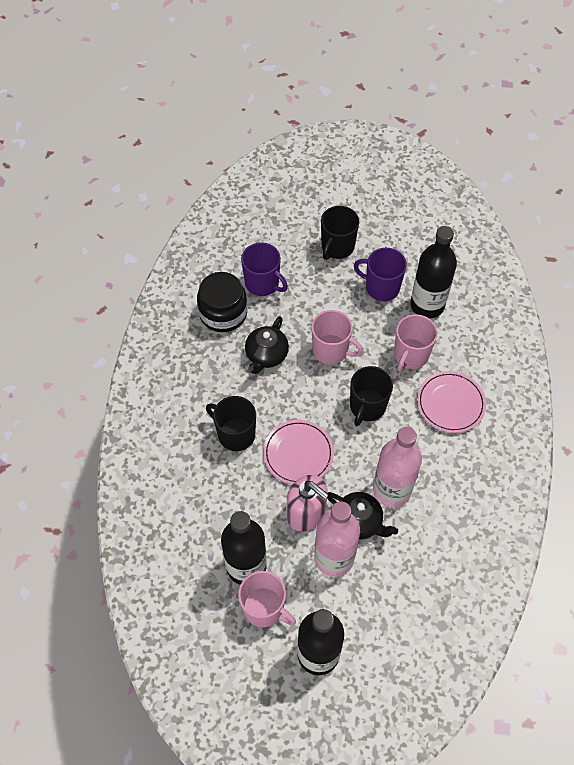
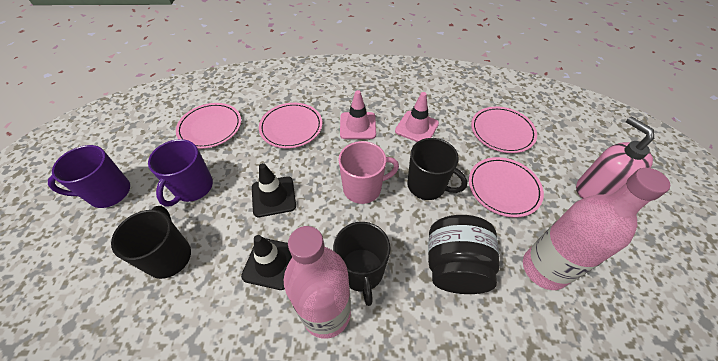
black bottle: 3 -> 0
black teapot: 2 -> 0
black traffic cone: 0 -> 2
pink mug: 3 -> 1
pink plate: 2 -> 4
pink traffic cone: 0 -> 2

